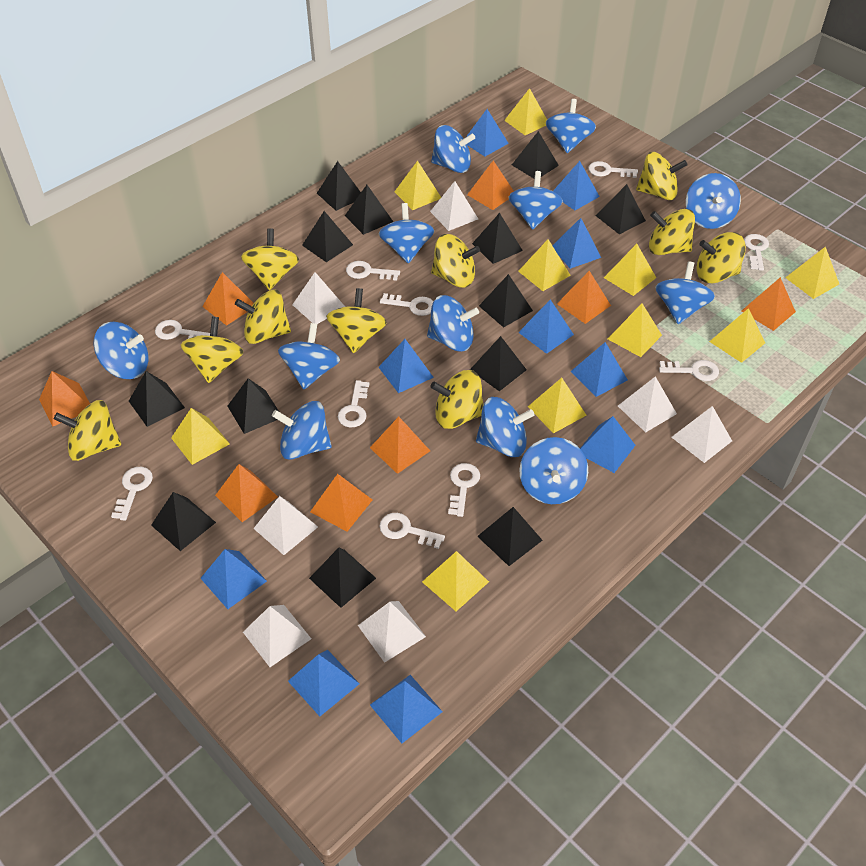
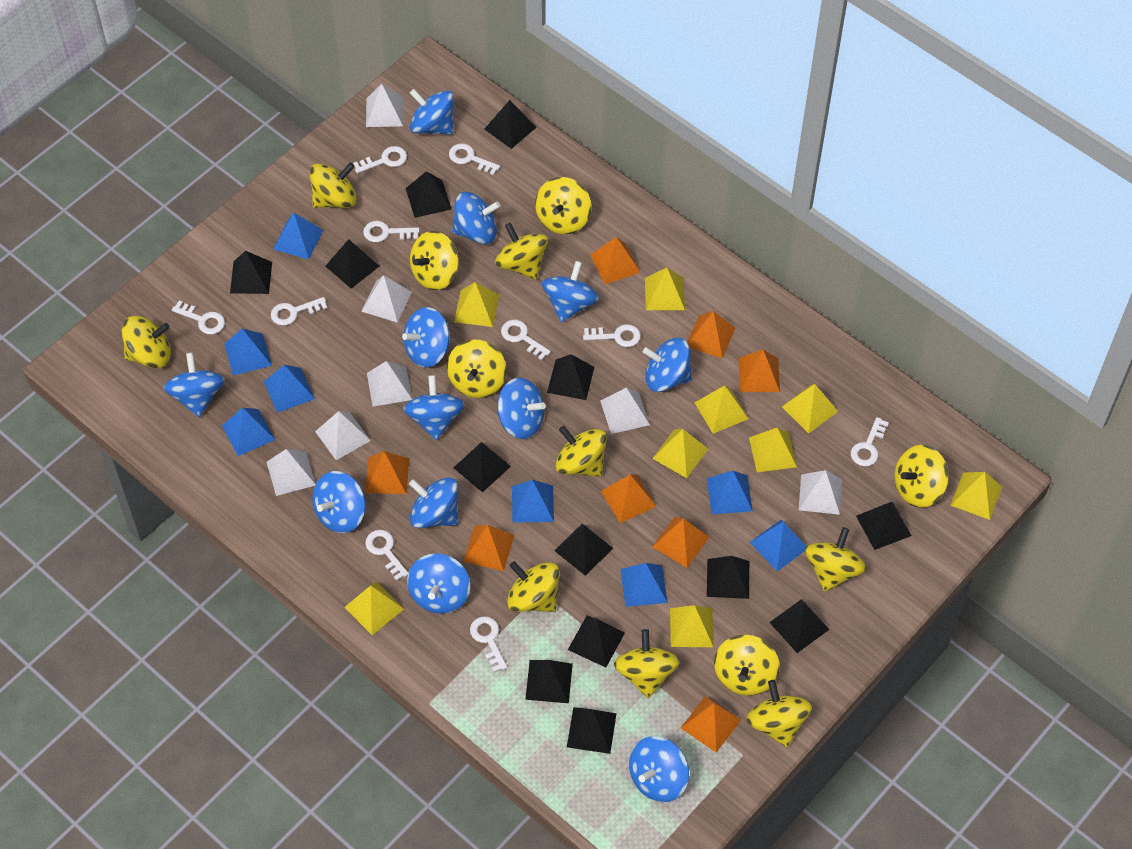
blue pyramid: 10 -> 8
yellow pyramid: 10 -> 9
yellow spinning top: 10 -> 13

